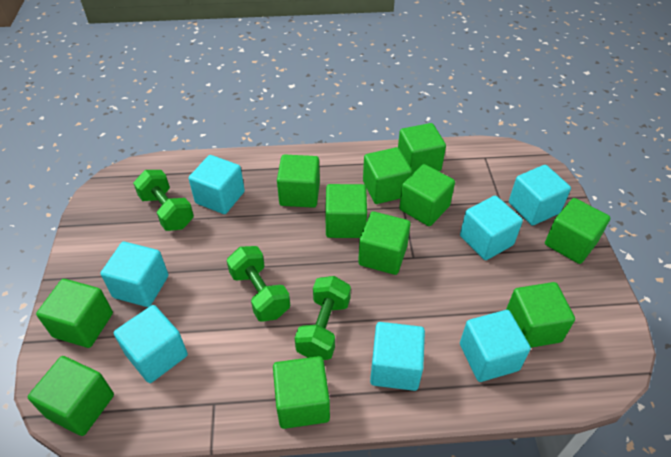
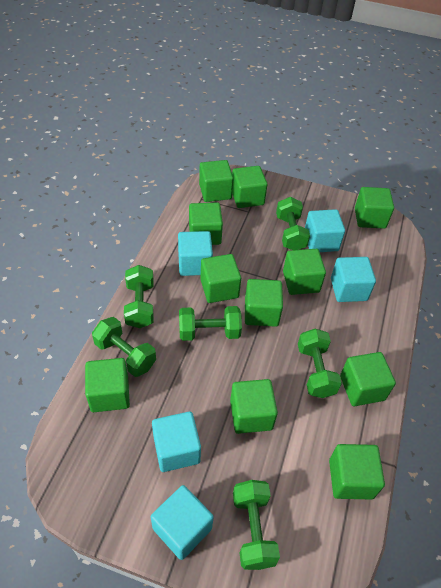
green dumbbell: 3 -> 6
turquoise cube: 7 -> 5

